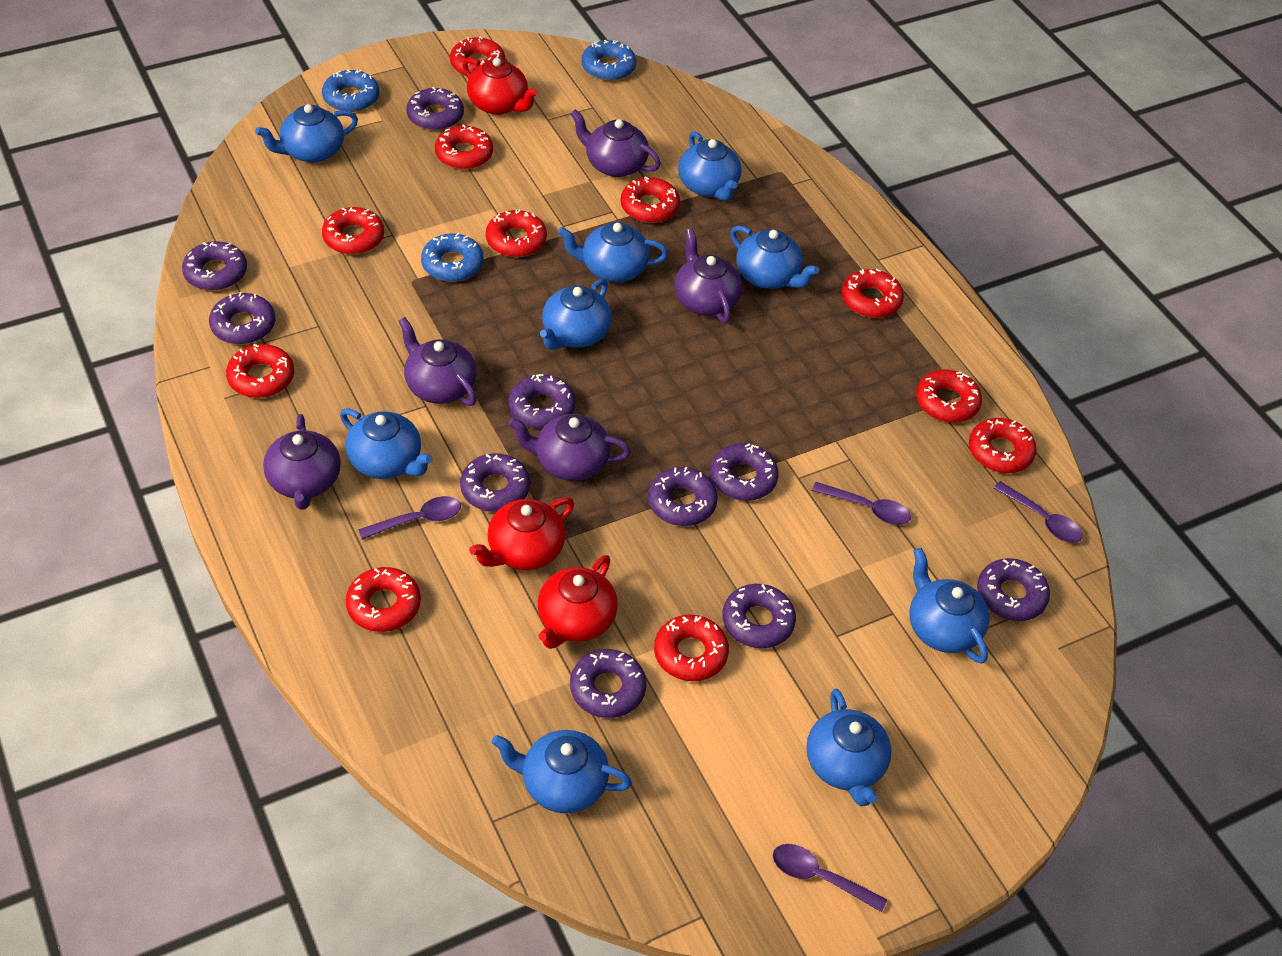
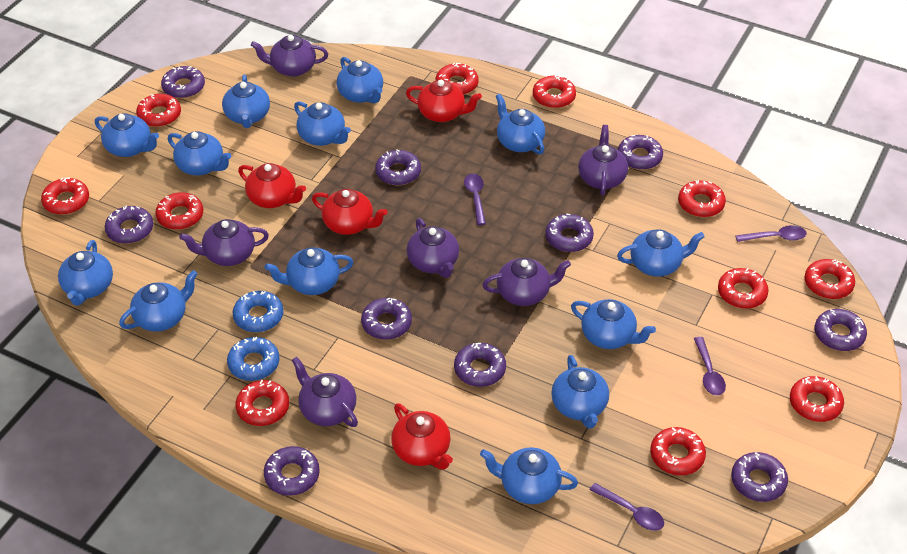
blue donut: 3 -> 2
blue teapot: 9 -> 13
purple teapot: 5 -> 6
red teapot: 3 -> 4

